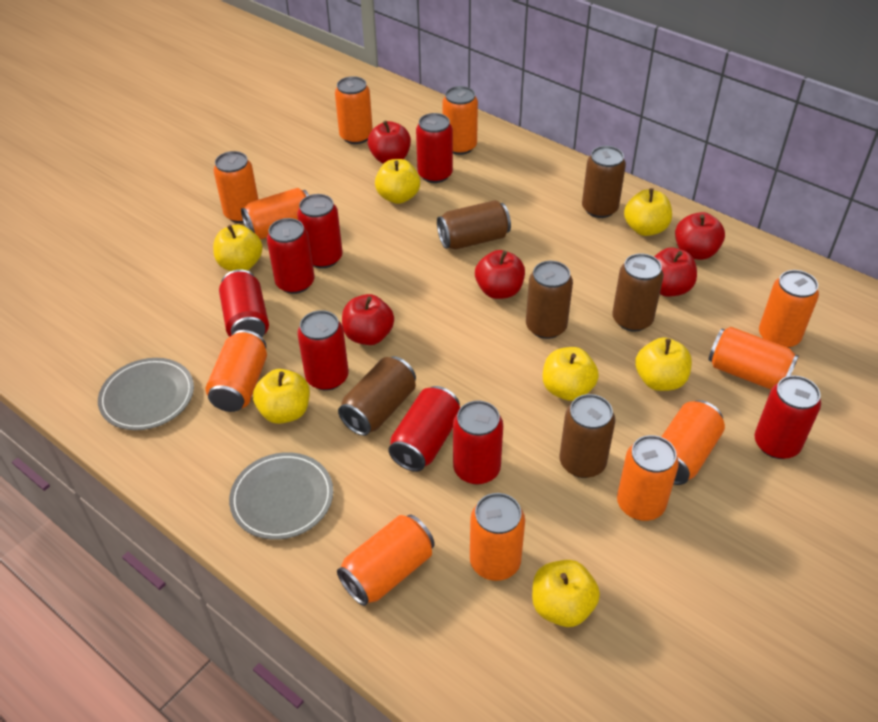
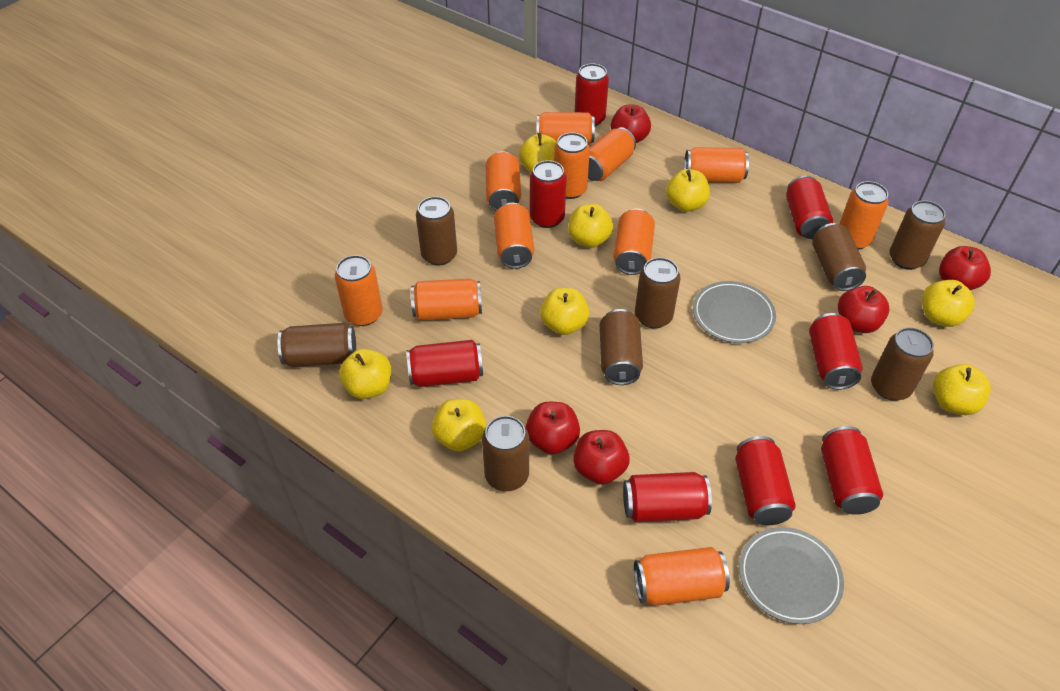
brown can: 6 -> 8
yellow apple: 7 -> 8

